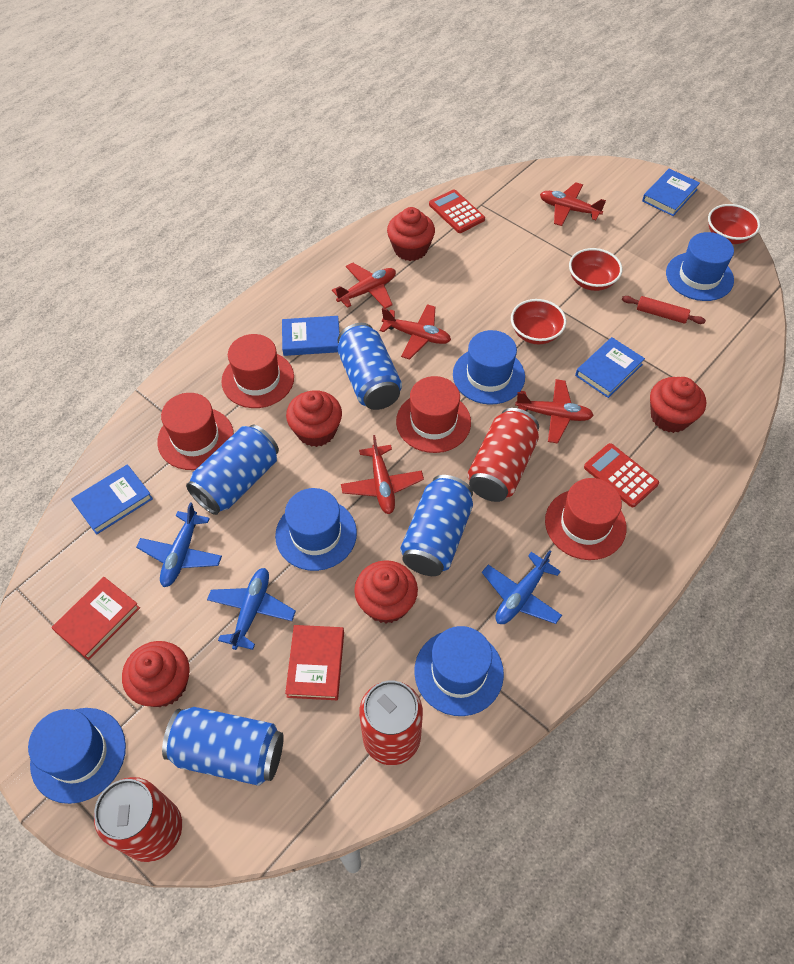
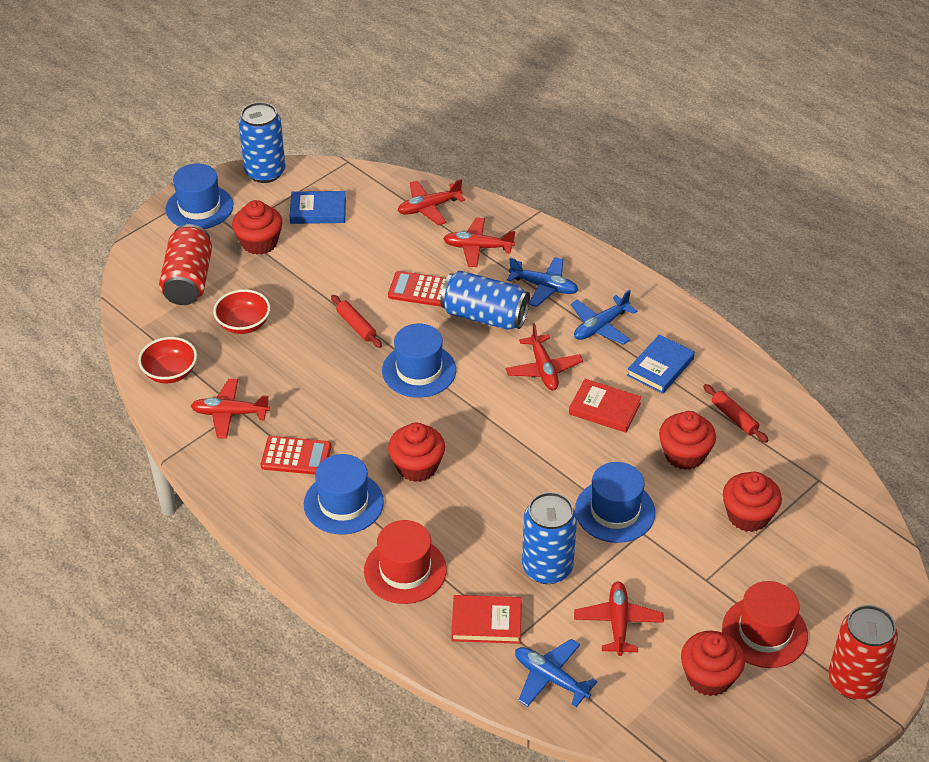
blue book: 4 -> 2
blue can: 4 -> 3
blue hat: 5 -> 4
red bowl: 3 -> 2
red can: 3 -> 2
red hat: 4 -> 2
red rolling pin: 1 -> 2

